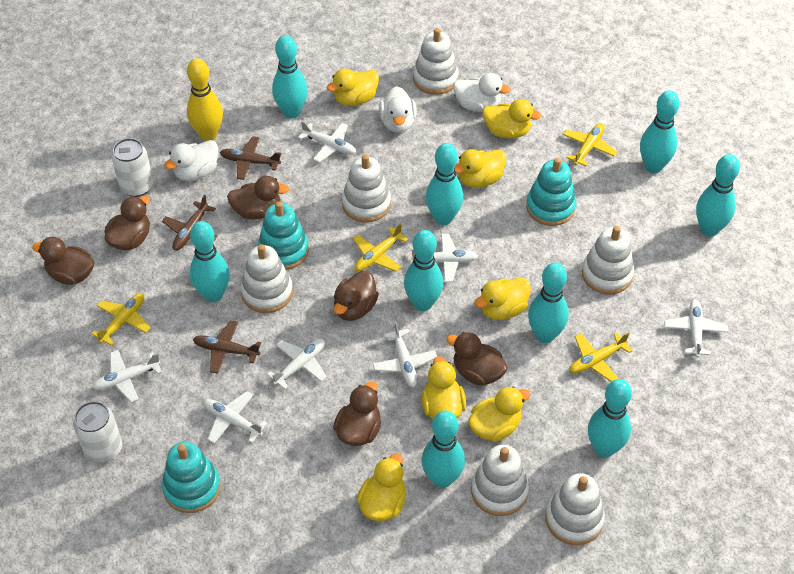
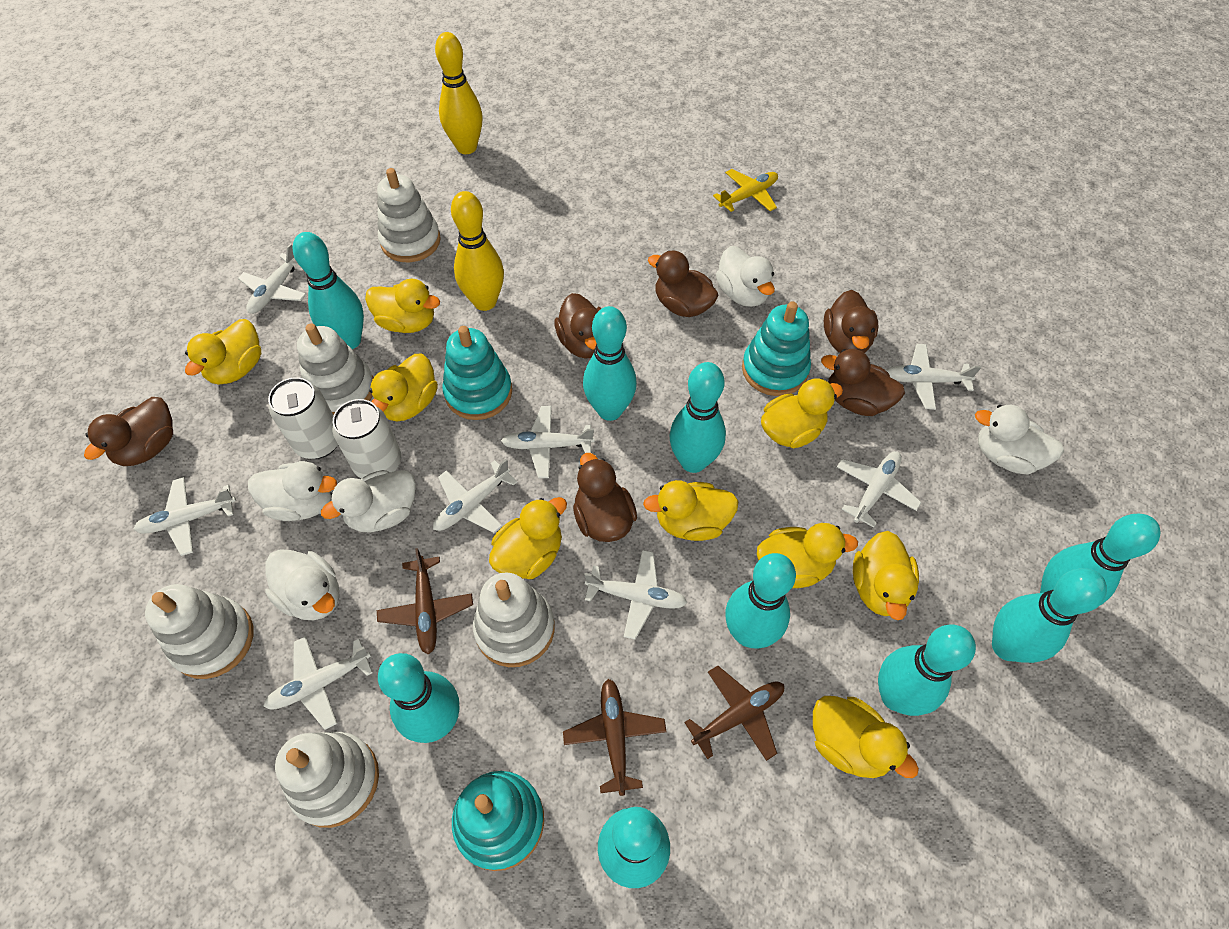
white duck: 3 -> 5
white plane: 7 -> 8
white stacking toy: 6 -> 5
yellow bowling pin: 1 -> 2
yellow duck: 7 -> 9
yellow plane: 4 -> 1

